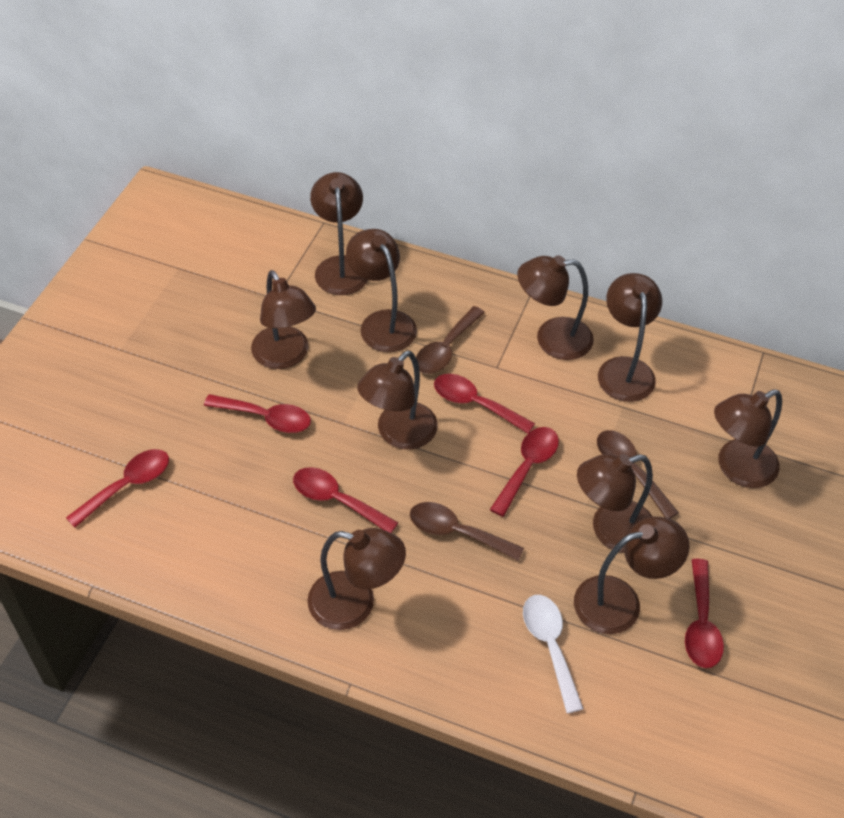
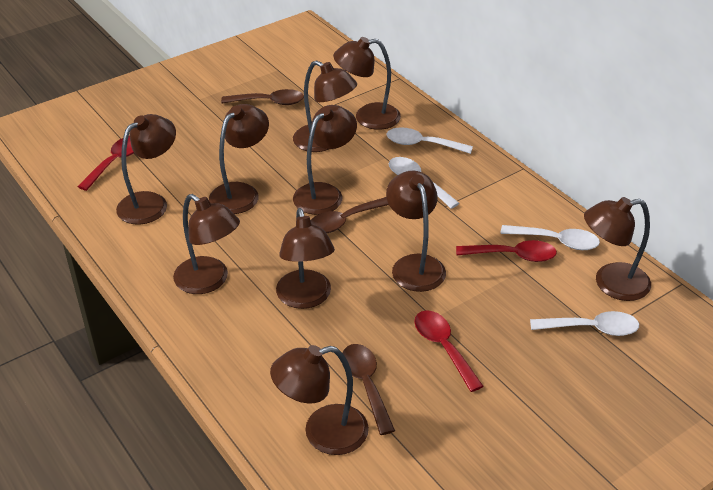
red spoon: 6 -> 3
white spoon: 1 -> 4

